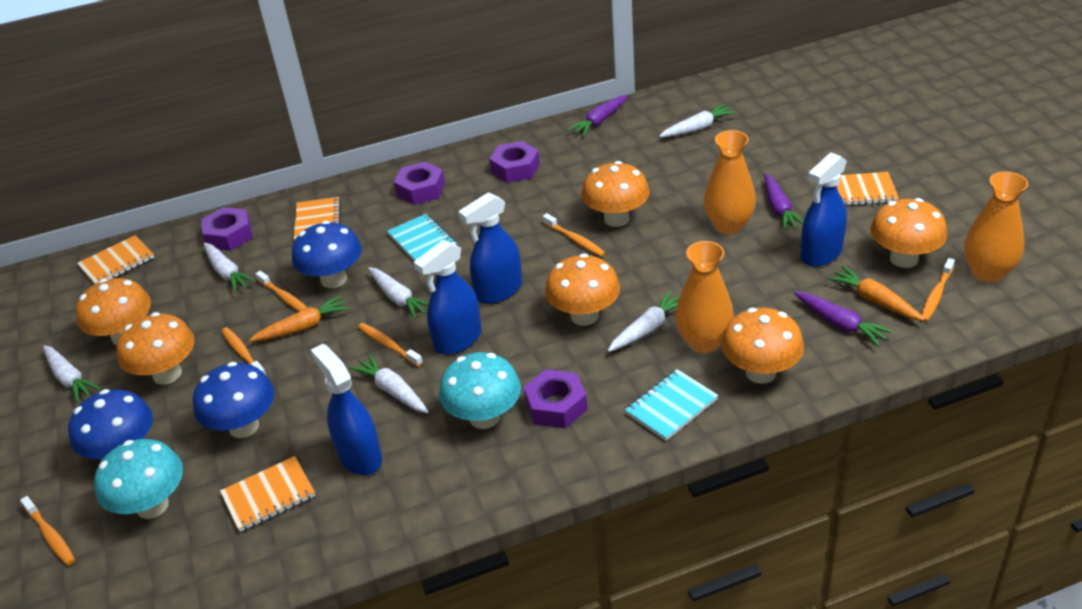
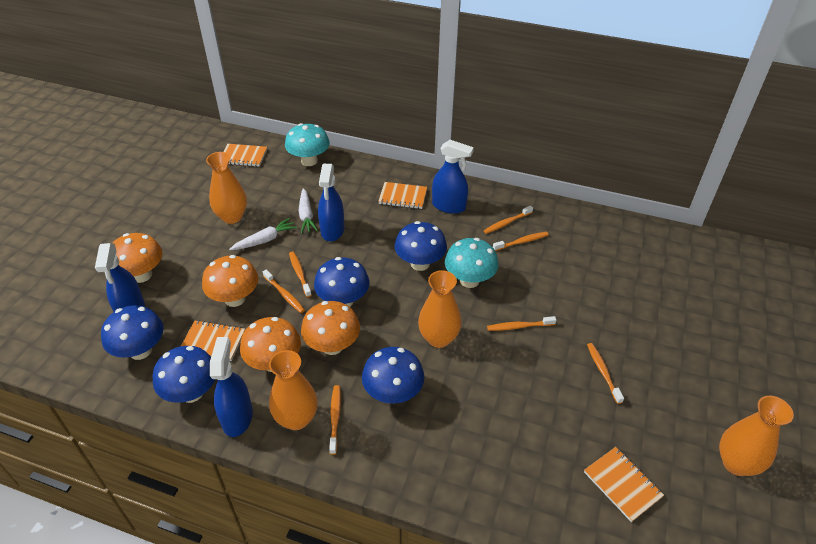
blue mushroom: 3 -> 5
orange carrot: 2 -> 0
orange mushroom: 6 -> 4
orange toothbrush: 6 -> 7
orange vase: 3 -> 4
purple carrot: 3 -> 0
purple nut: 4 -> 0
turquoise notebook: 2 -> 0
white carrot: 6 -> 2

